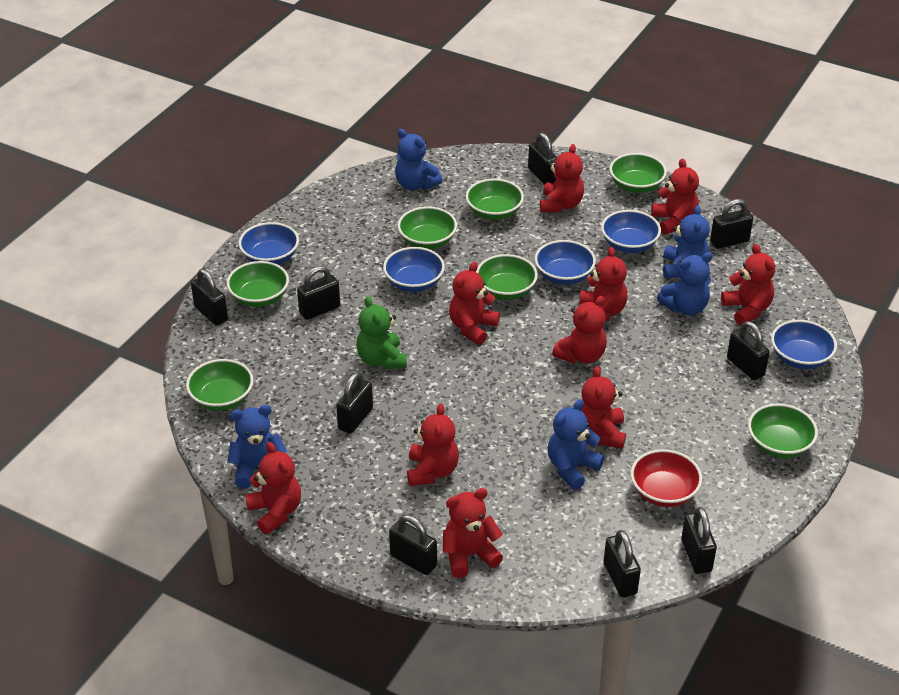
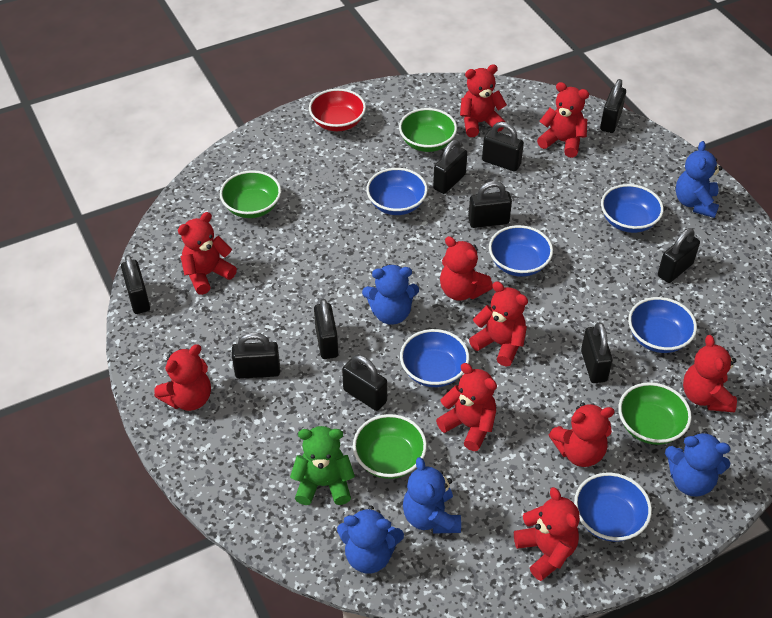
black padlock: 9 -> 10
blue bowl: 5 -> 6
green bowl: 7 -> 4

